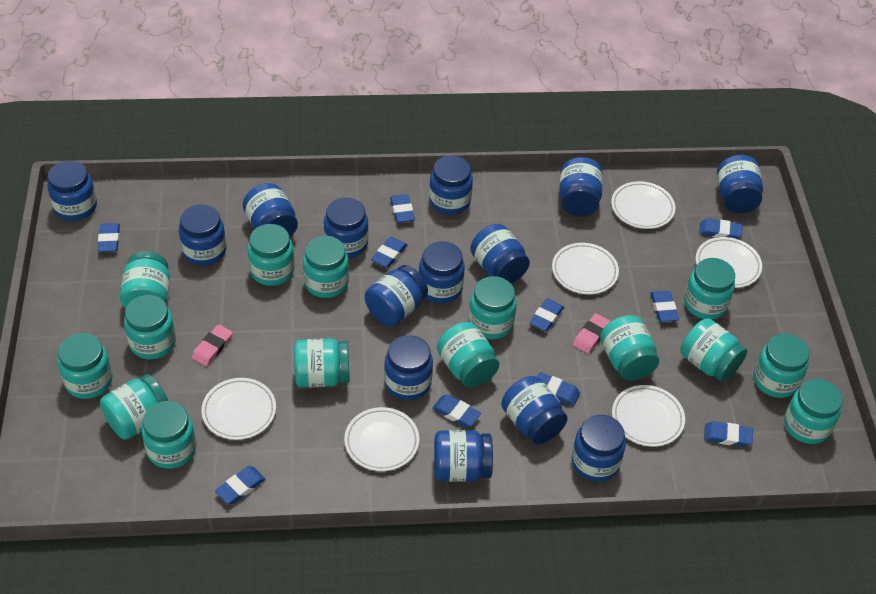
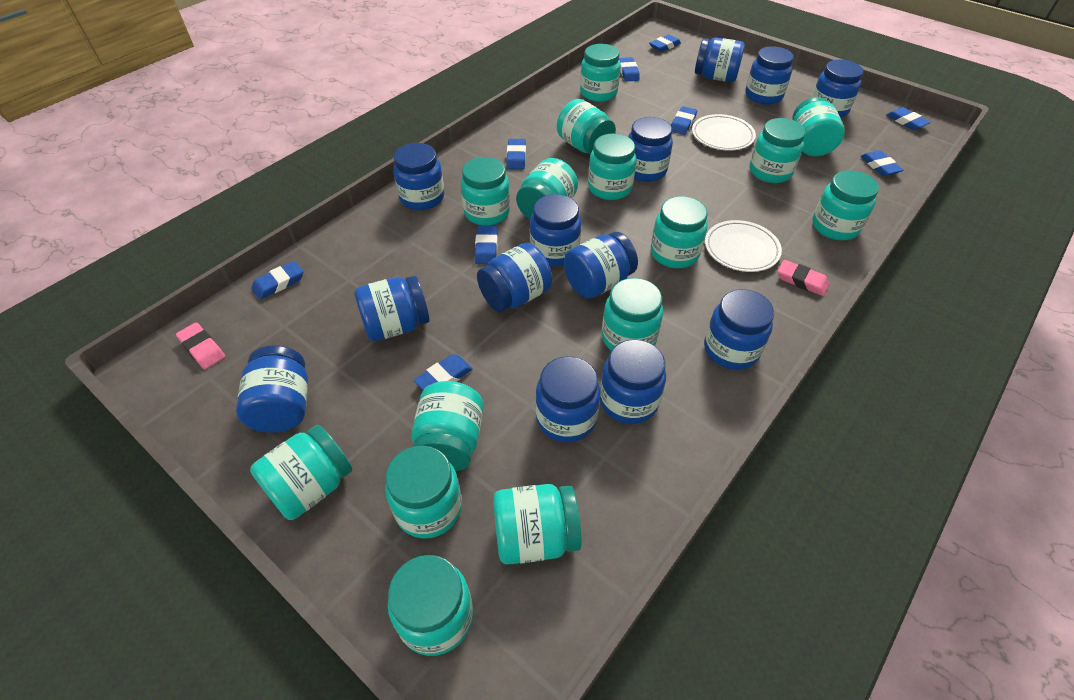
blue eraser: 10 -> 9
blue jar: 14 -> 13
white plate: 6 -> 2

